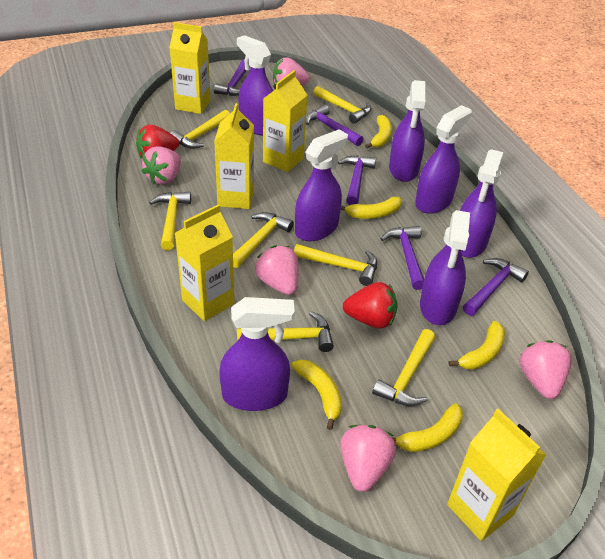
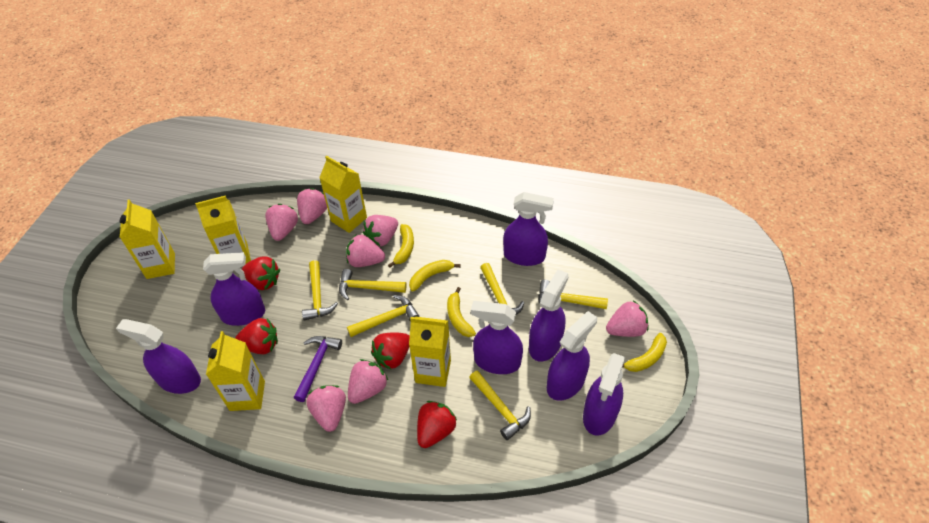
pink strawberry: 5 -> 7
purple hammer: 5 -> 1
red strawberry: 2 -> 4
yellow banana: 5 -> 4
yellow hammer: 7 -> 6

